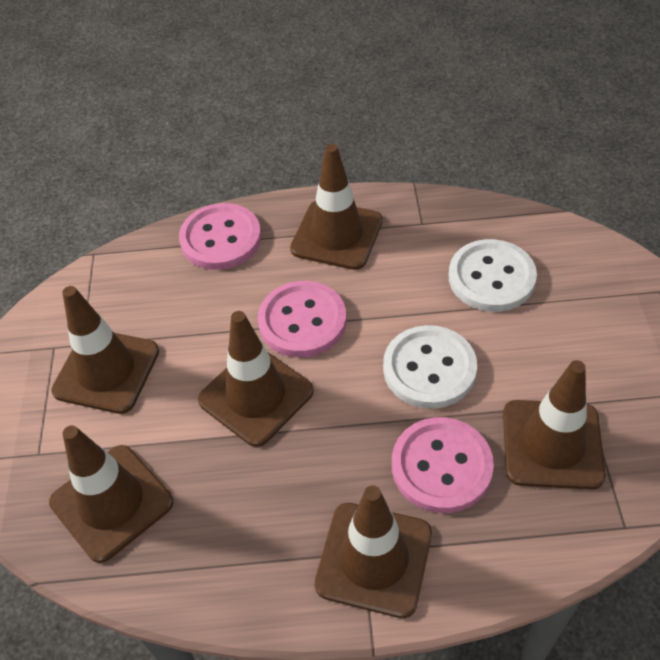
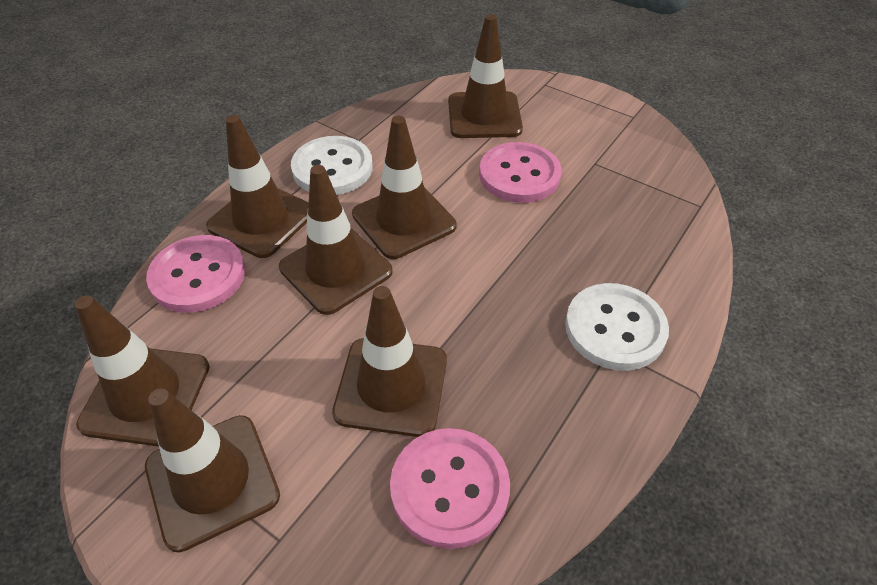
brown traffic cone: 6 -> 7

